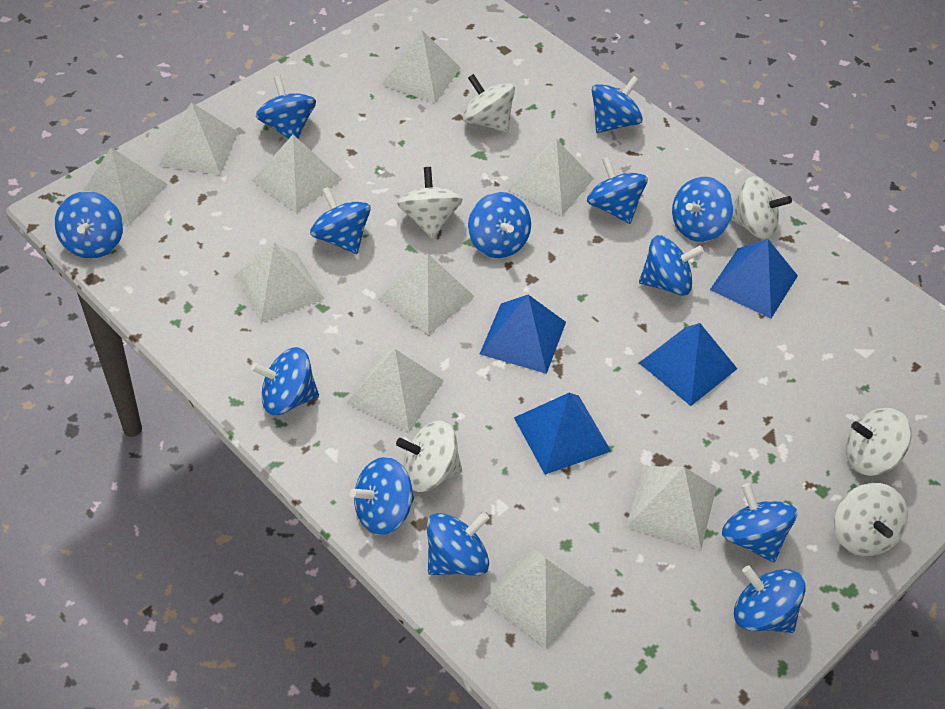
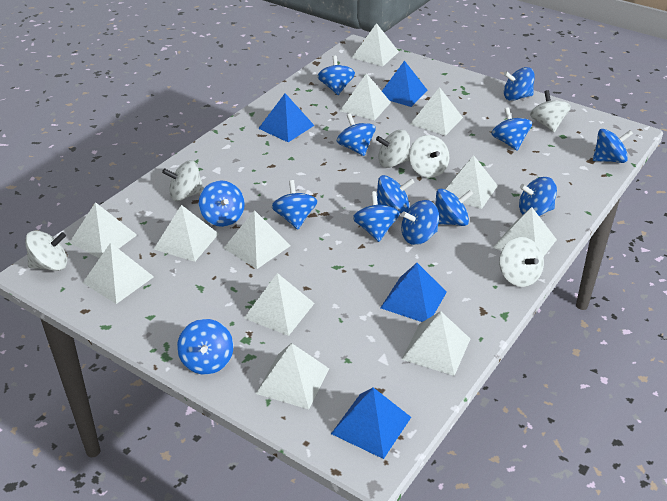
white pyramid: 10 -> 12

